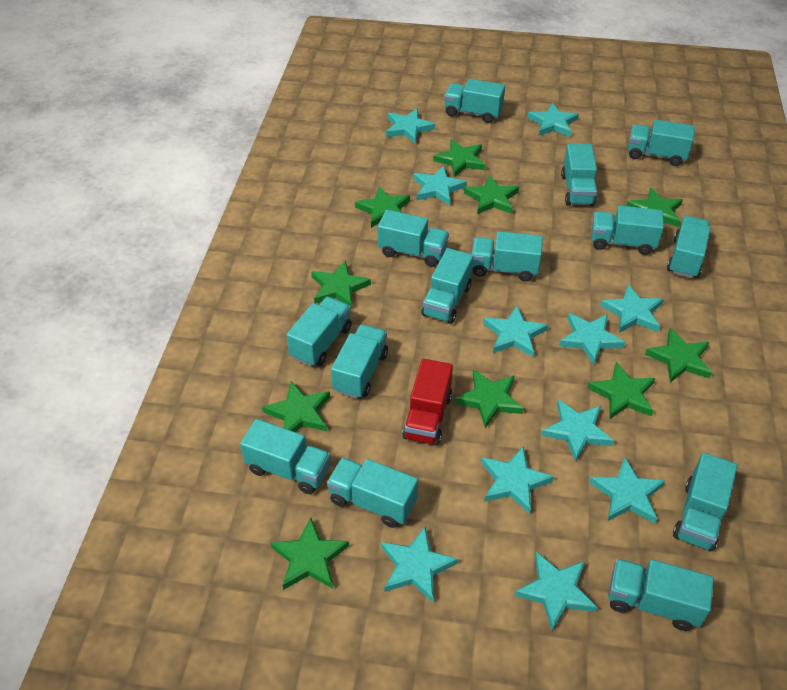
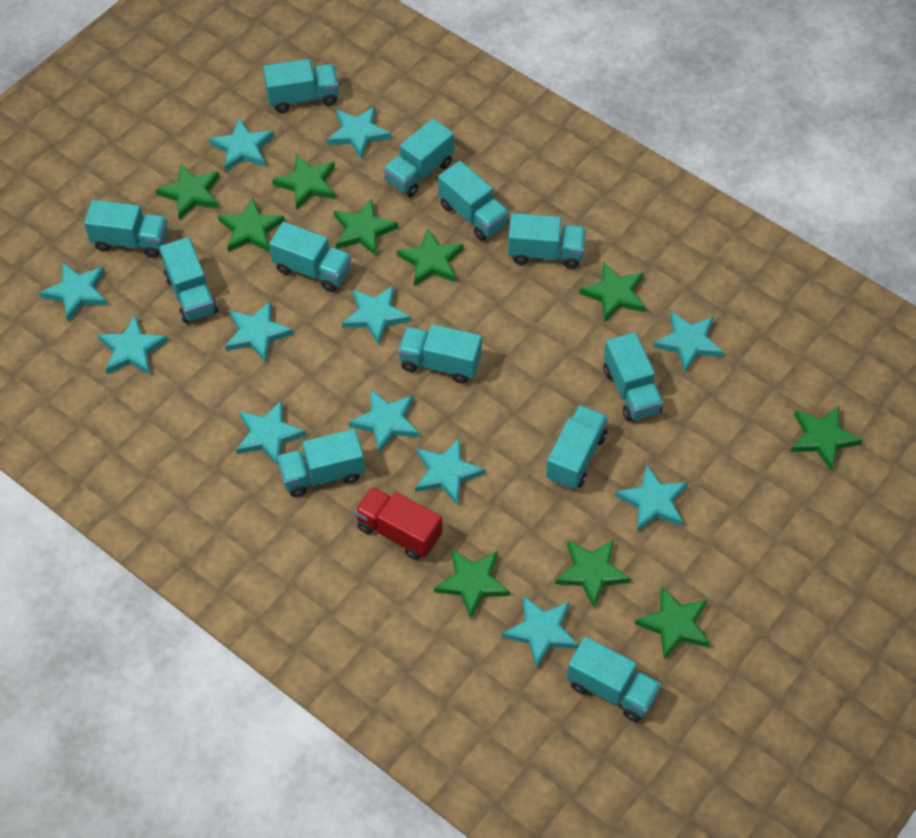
turquoise star: 11 -> 12
turquoise truck: 14 -> 12

